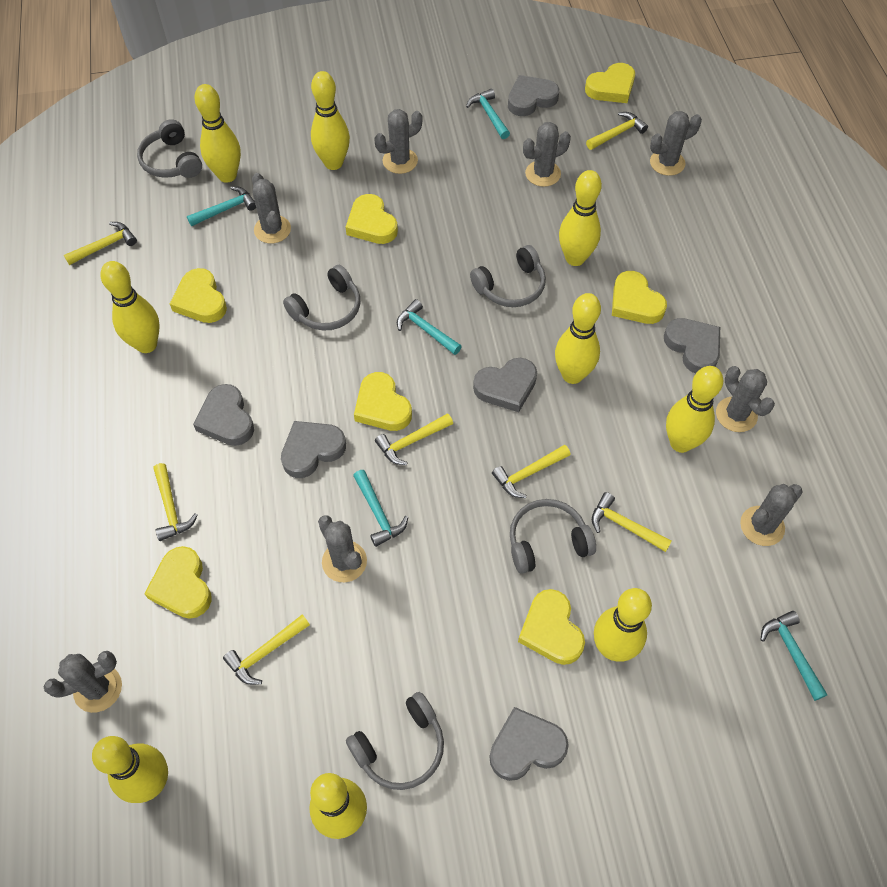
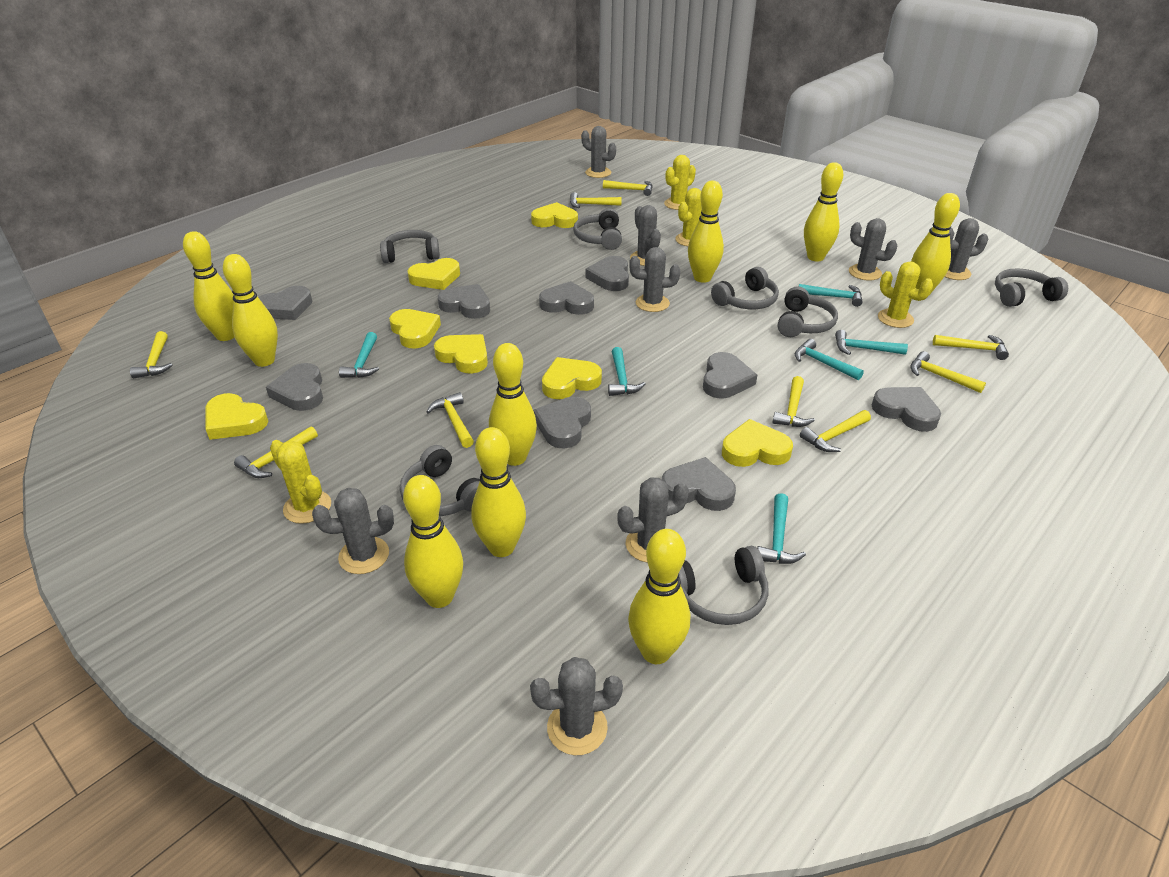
grey headphones: 5 -> 7
grey heart: 6 -> 9
turquoise hammer: 5 -> 6
yellow cactus: 0 -> 4
yellow hammer: 7 -> 9

